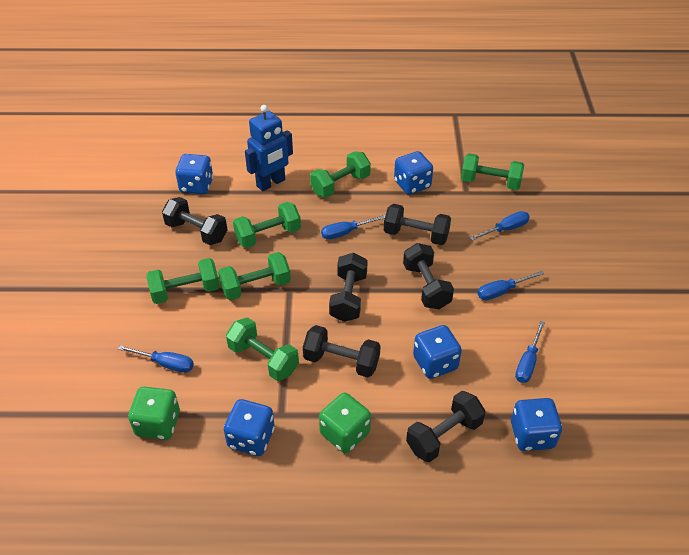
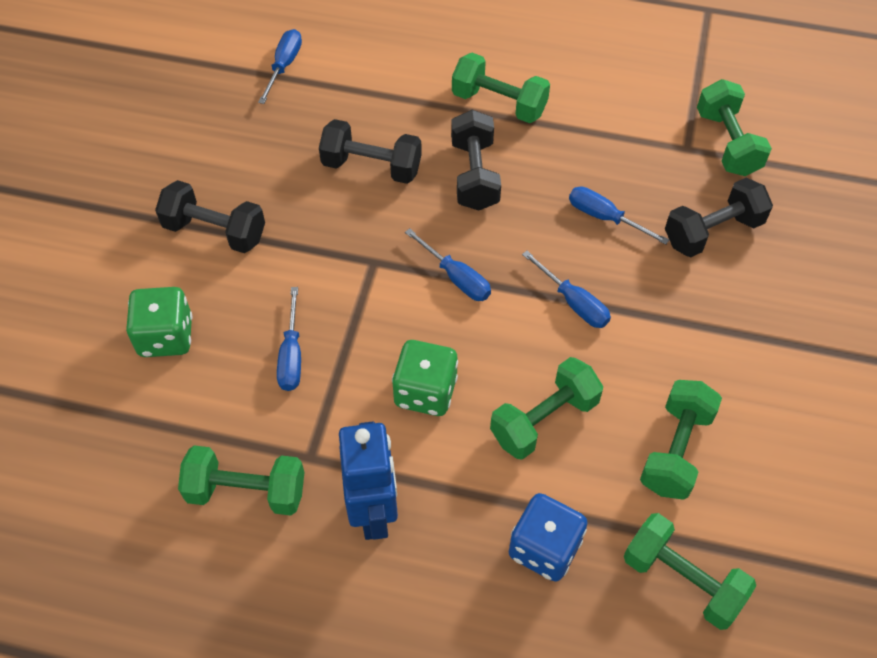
black dumbbell: 6 -> 4
blue dice: 5 -> 1

